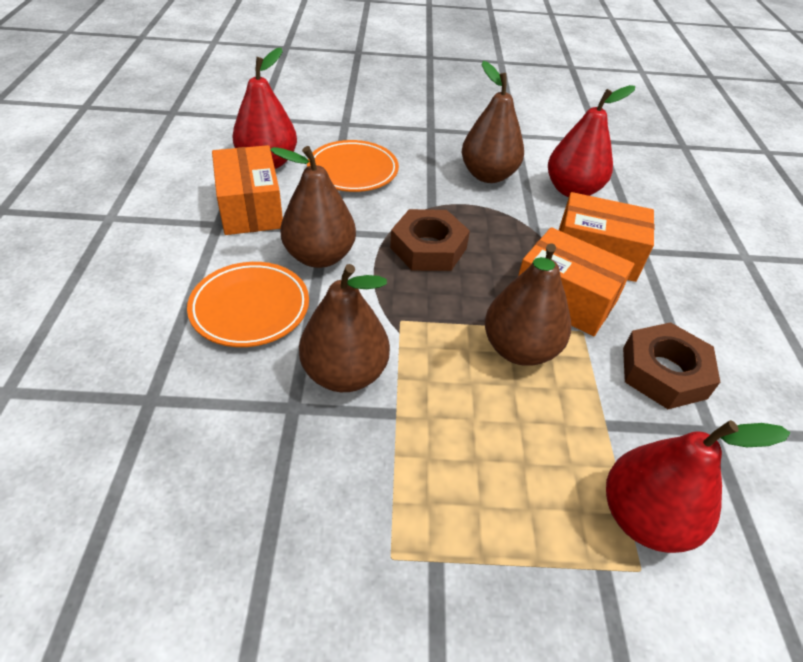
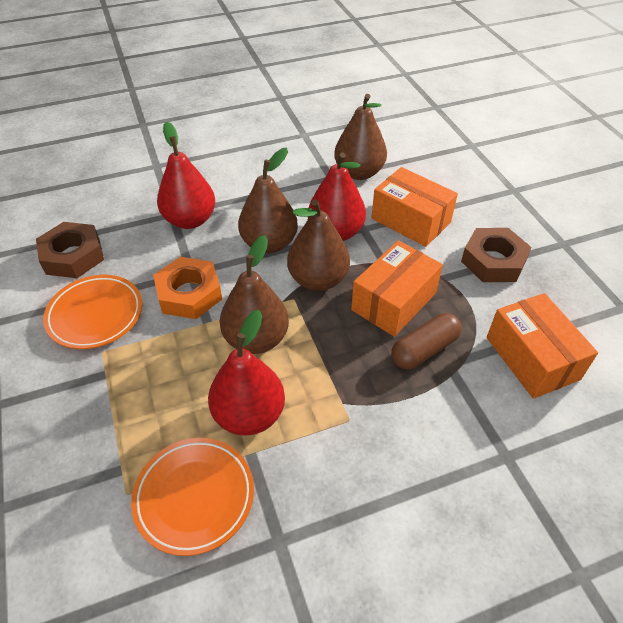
brown capsule: 0 -> 1
orange nut: 0 -> 1

